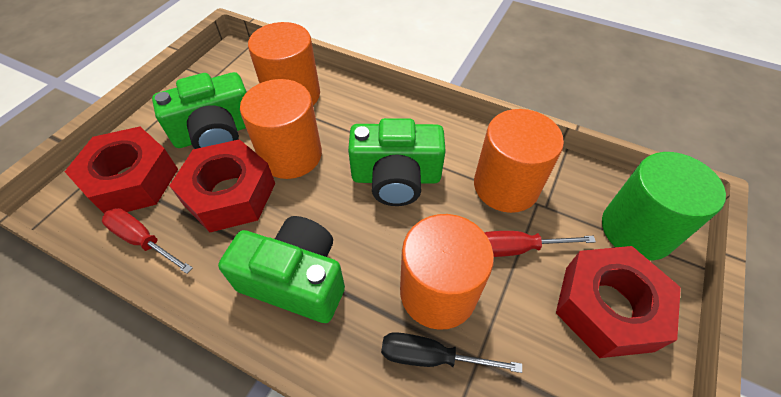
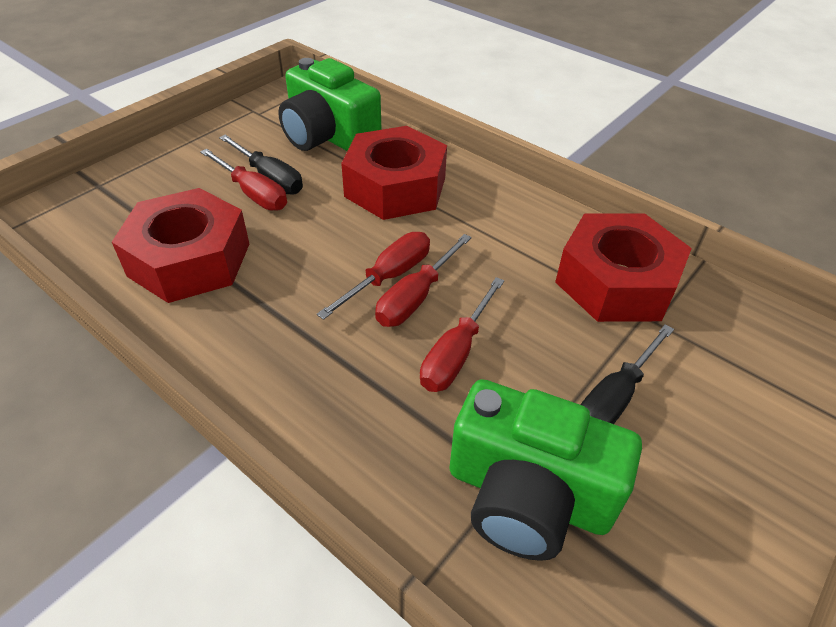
black screwdriver: 1 -> 2
green camera: 3 -> 2
green cylinder: 1 -> 0
orange cylinder: 4 -> 0
red screwdriver: 2 -> 4

